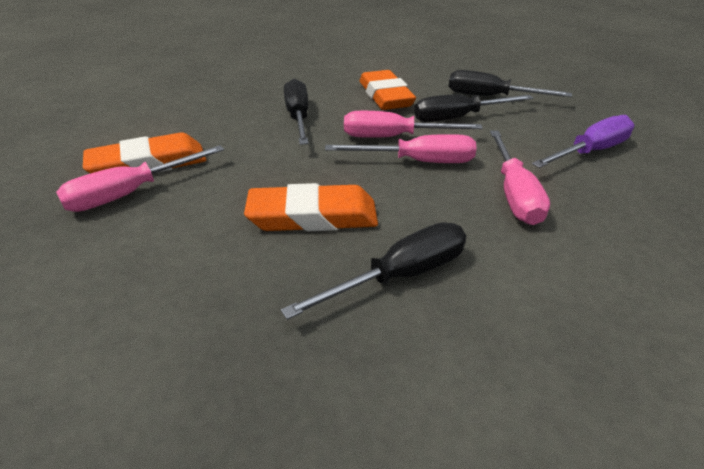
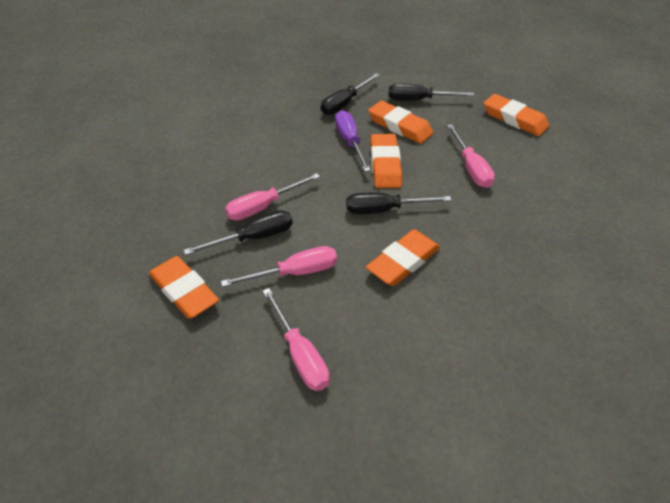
orange eraser: 3 -> 5

